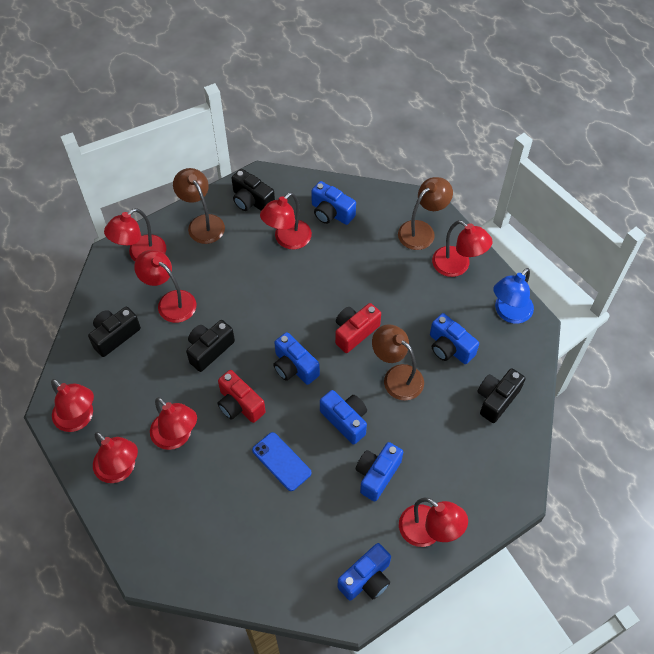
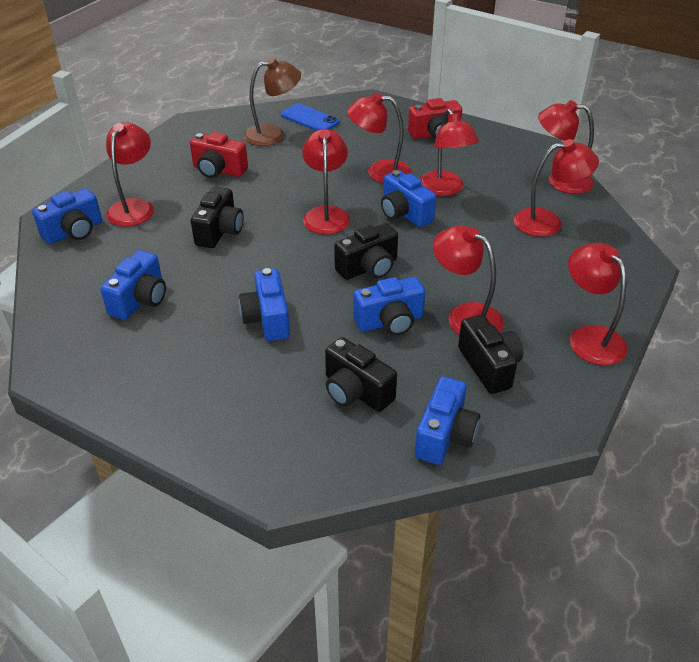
blue lamp: 1 -> 0
brown lamp: 3 -> 1

